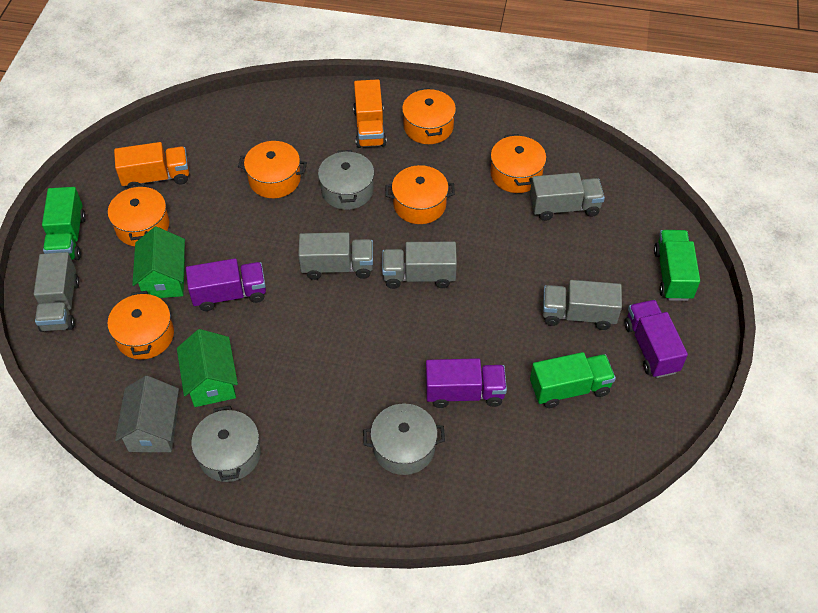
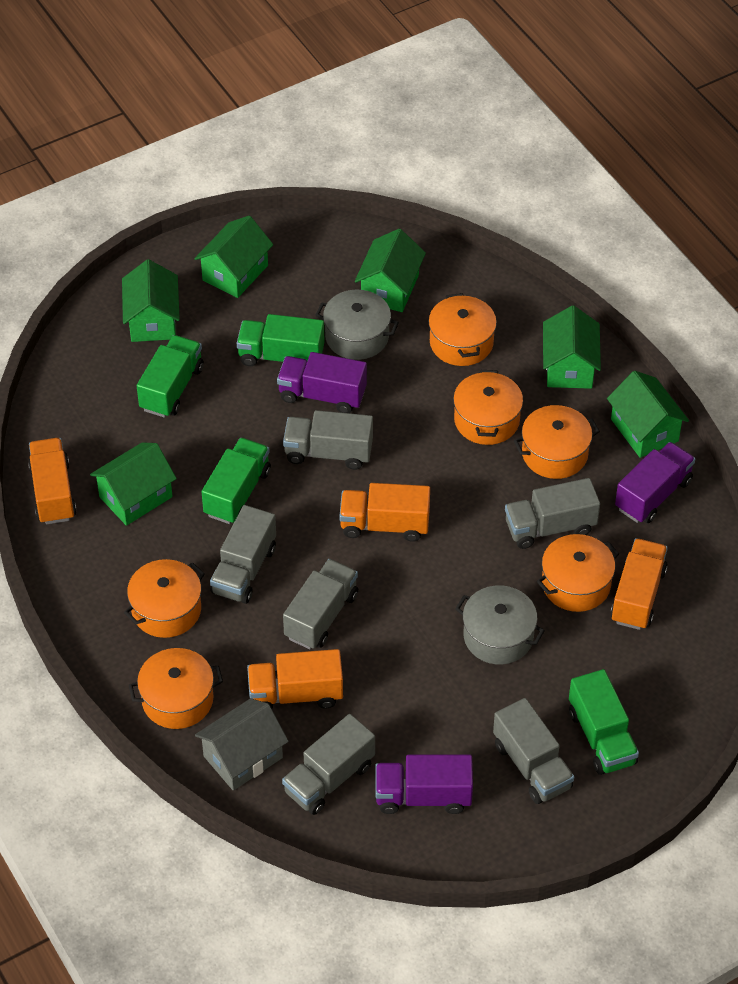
green house: 2 -> 6
green truck: 3 -> 4
grey pot: 3 -> 2
grey truck: 5 -> 6
orange truck: 2 -> 4

